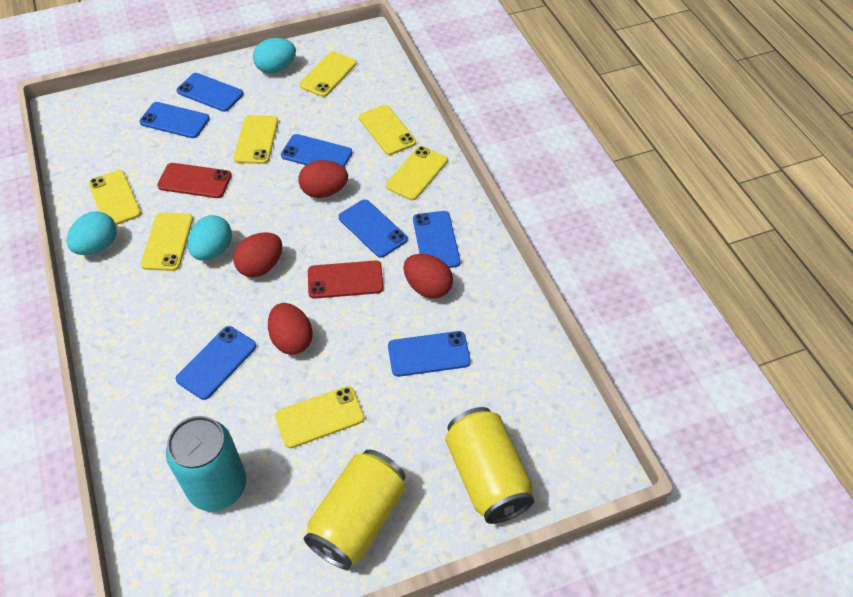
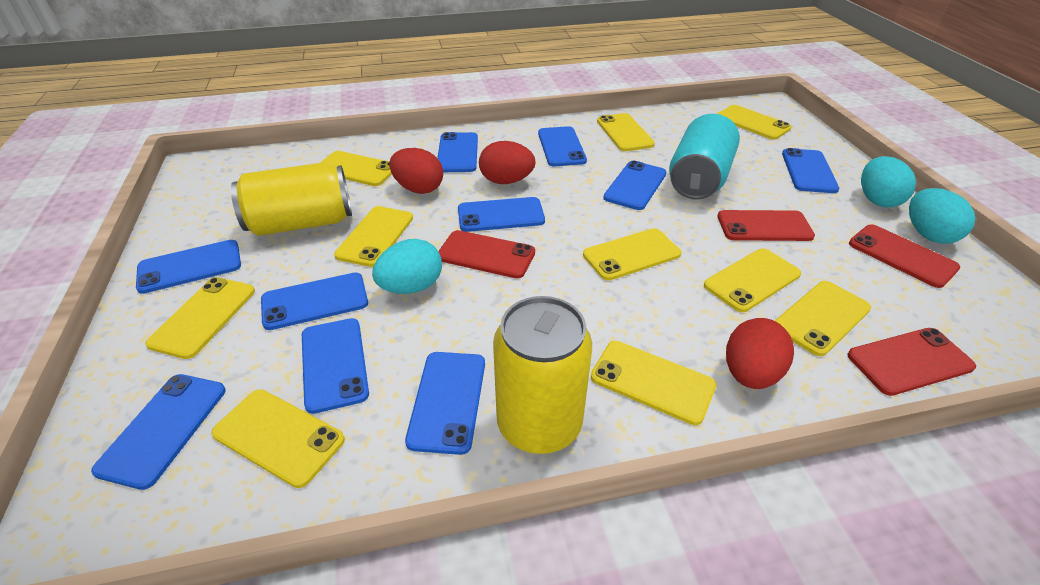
blue phone: 7 -> 10
red egg: 4 -> 3
red phone: 2 -> 4
yellow phone: 7 -> 10

